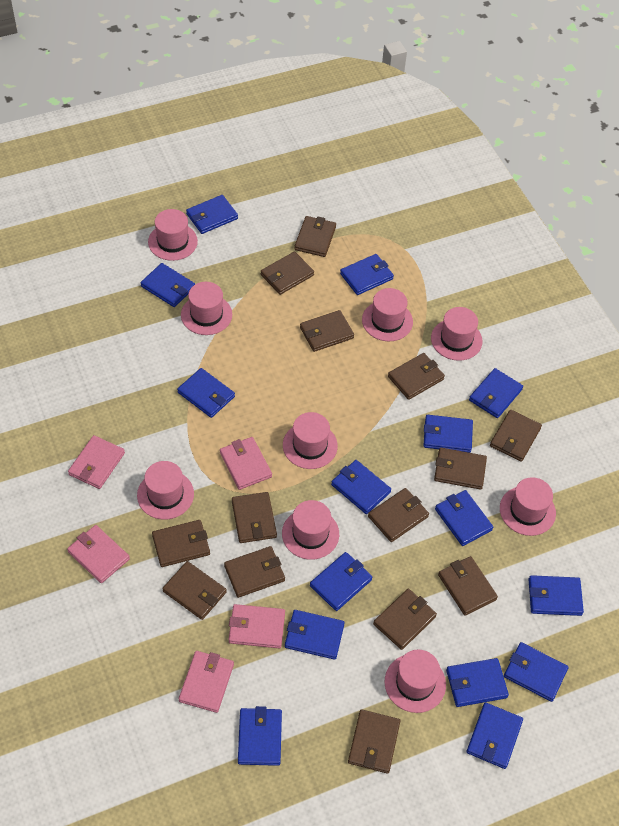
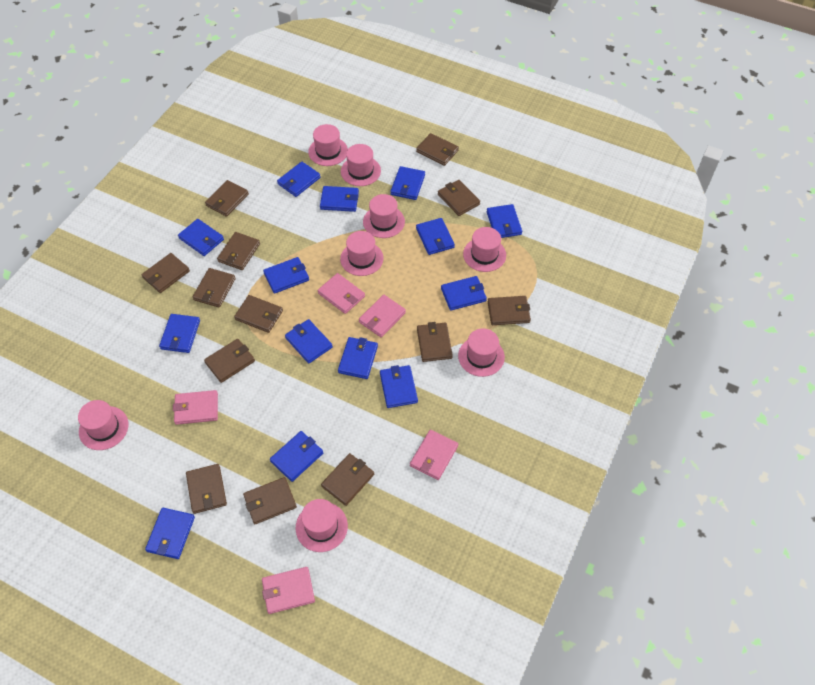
blue wallet: 15 -> 14
brown wallet: 14 -> 13
pink hat: 9 -> 8

